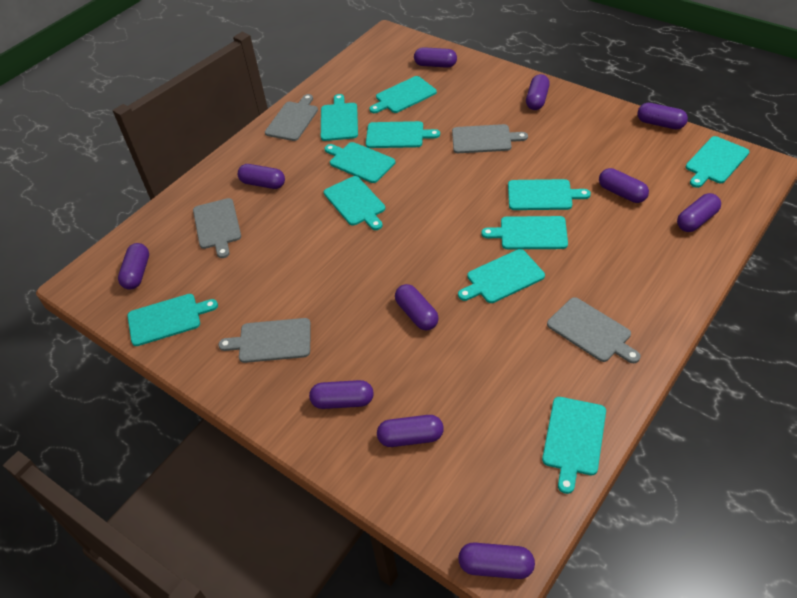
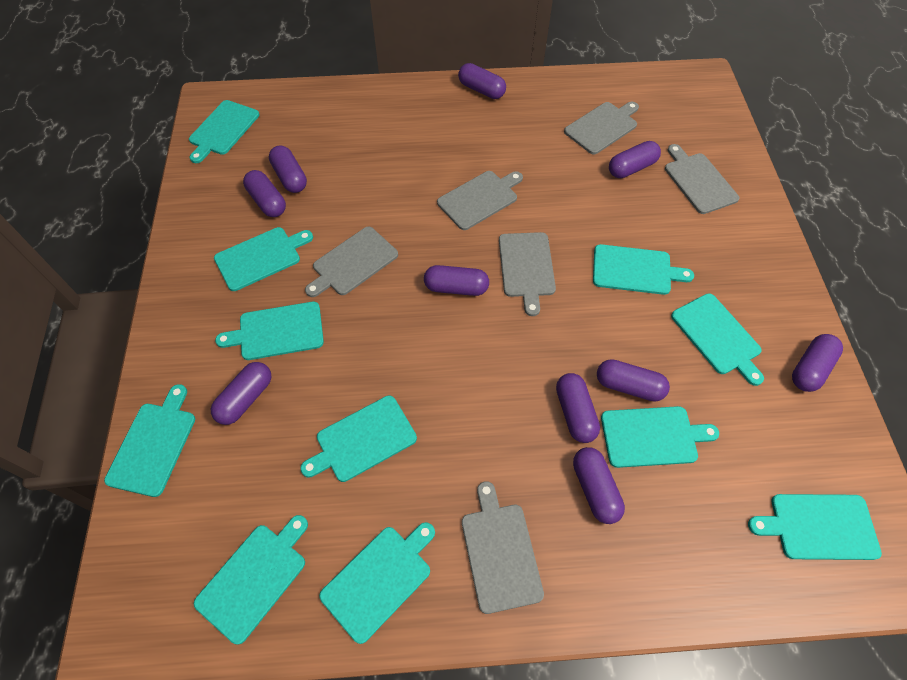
grey cutting board: 5 -> 6
purple capsule: 11 -> 10

